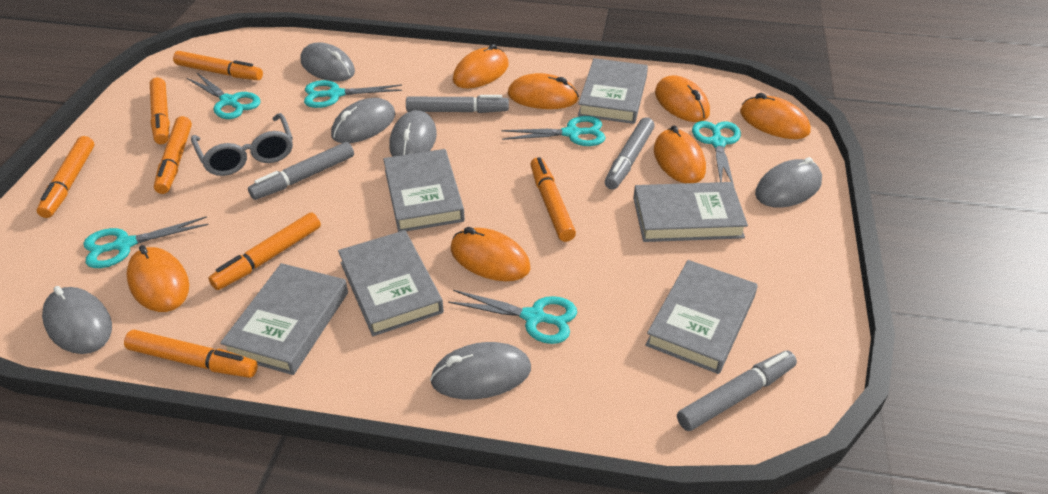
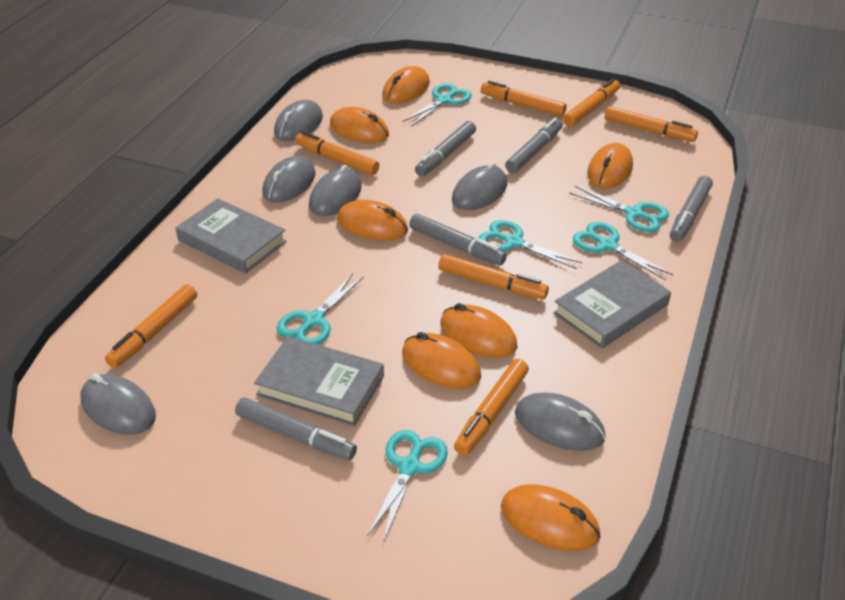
grey book: 6 -> 3
grey glasses: 1 -> 0
grey marker: 4 -> 5

